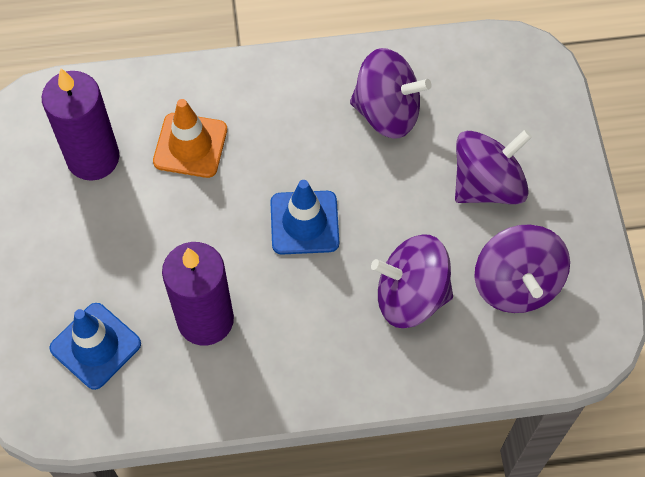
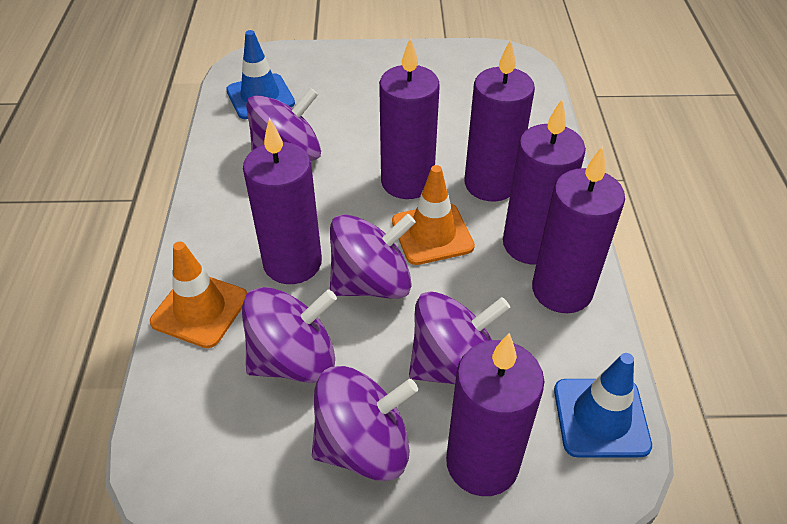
orange traffic cone: 1 -> 2
purple candle: 2 -> 6
purple spinning top: 4 -> 5

